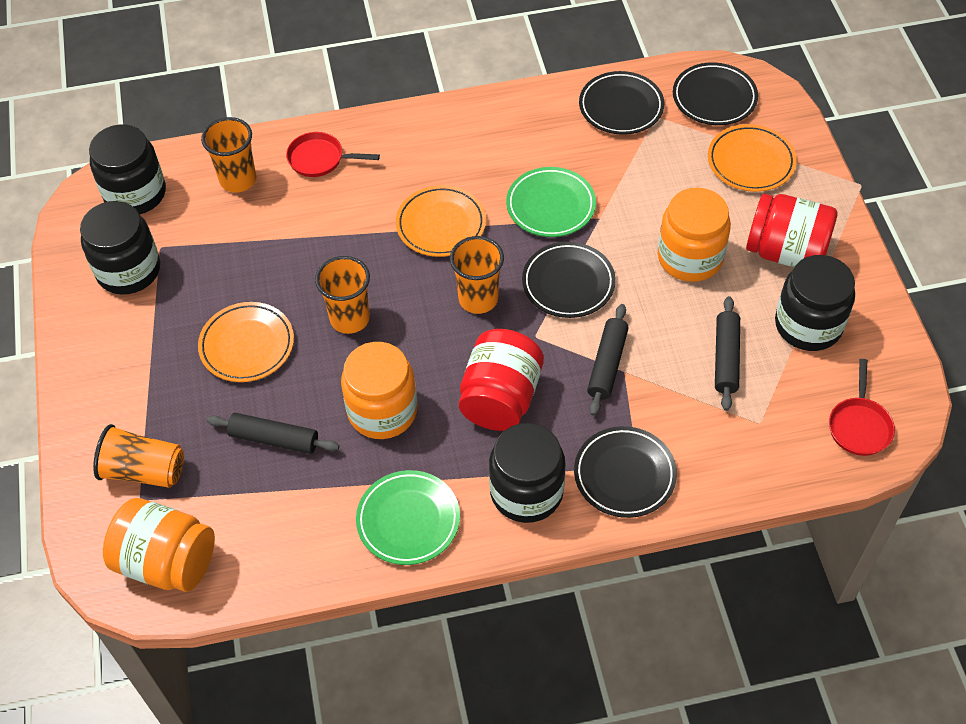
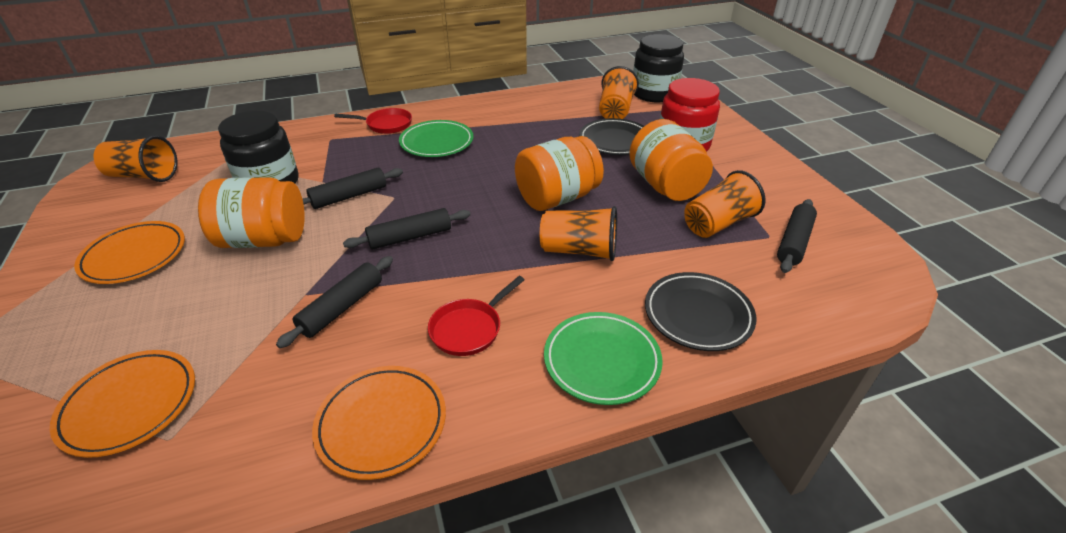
black jar: 4 -> 2
black plate: 4 -> 2
black rolling pin: 3 -> 4
red jar: 2 -> 1

